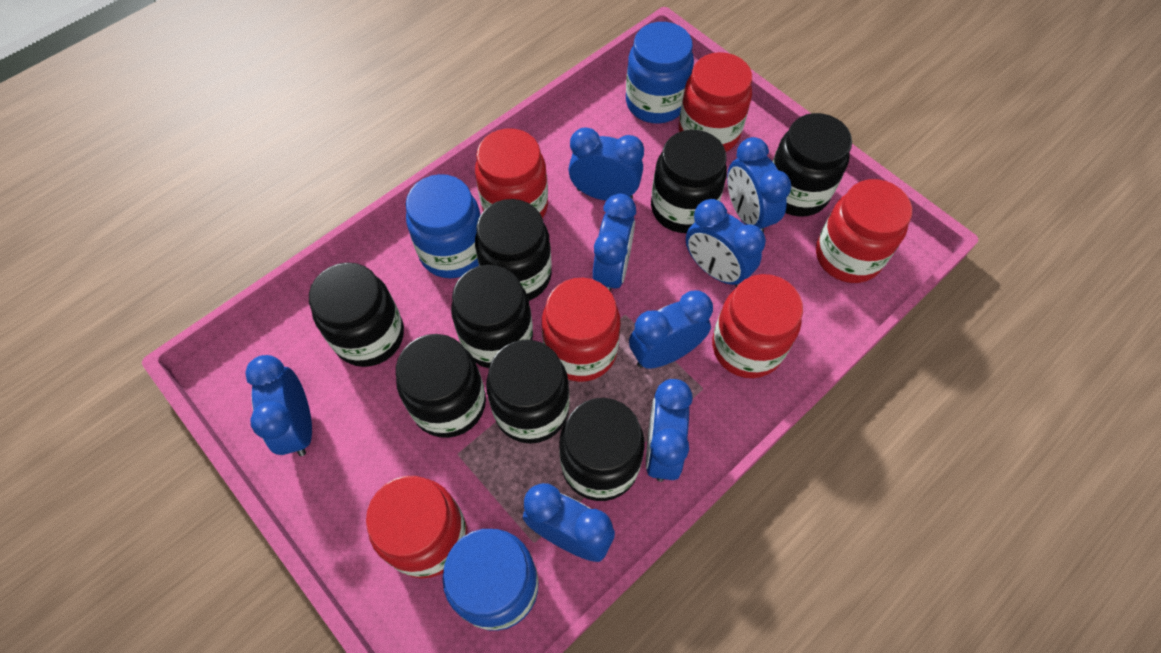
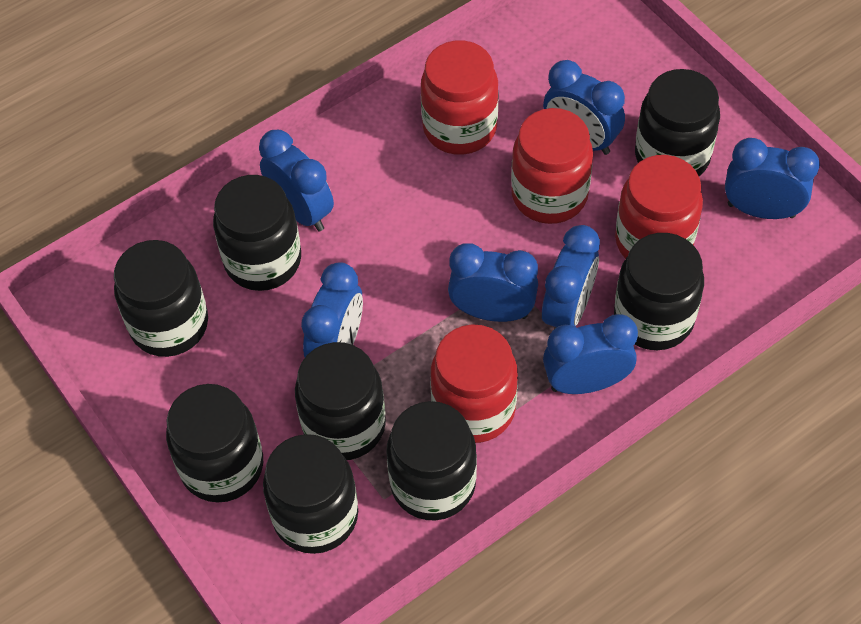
blue clock: 8 -> 7
blue jar: 3 -> 0
red jar: 6 -> 4

